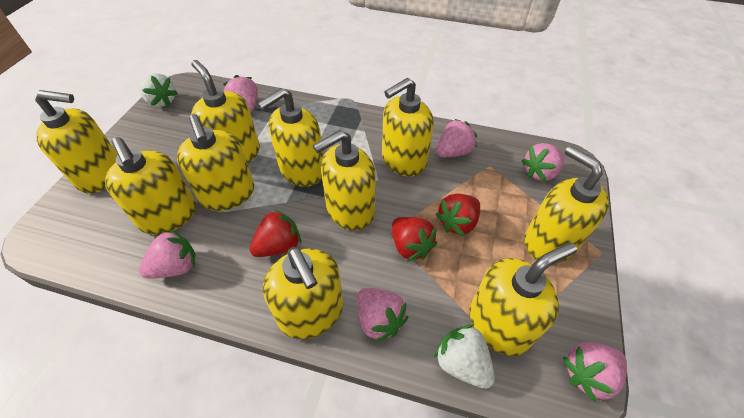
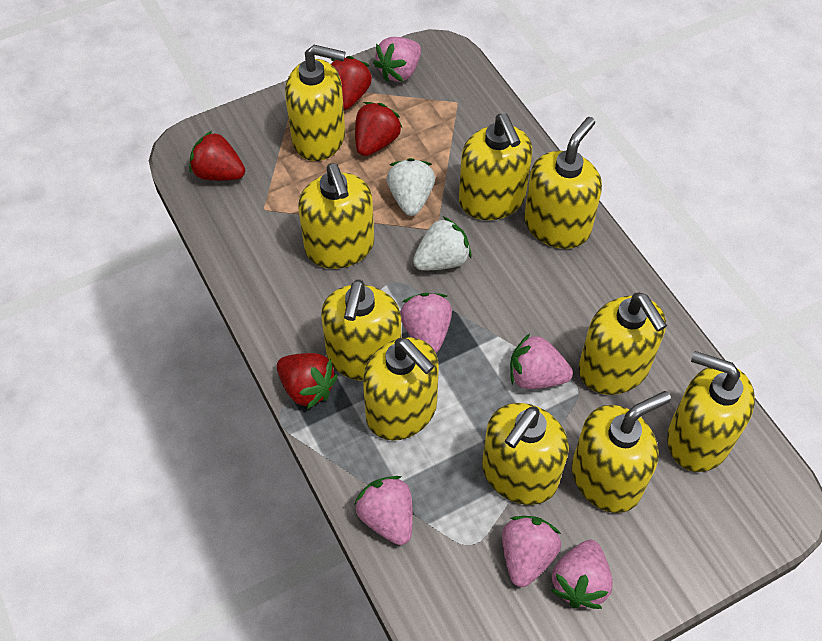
red strawberry: 3 -> 4

